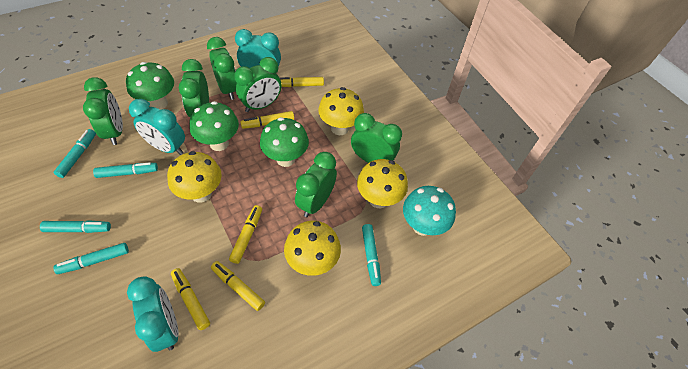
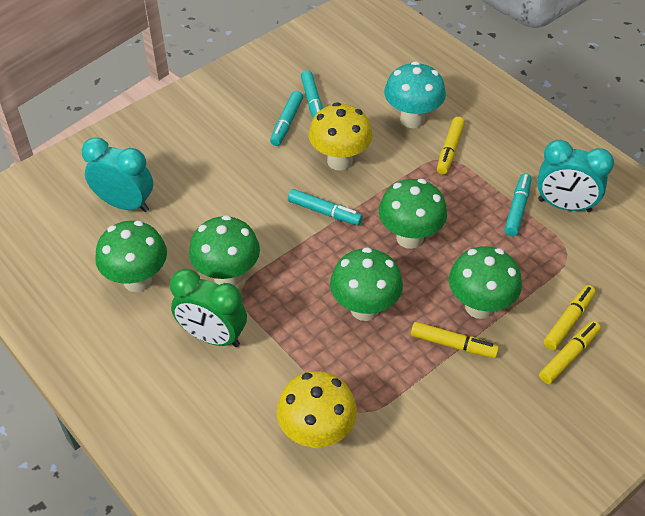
green clock: 6 -> 1
green mushroom: 3 -> 5
turquoise clock: 3 -> 2
turquoise marker: 5 -> 4
yellow marker: 5 -> 4
yellow mushroom: 4 -> 2

